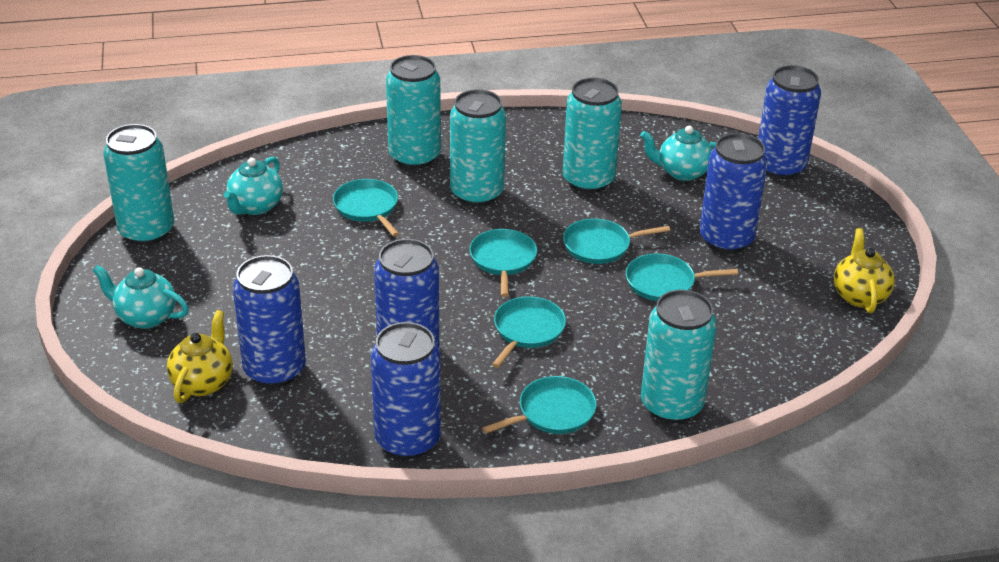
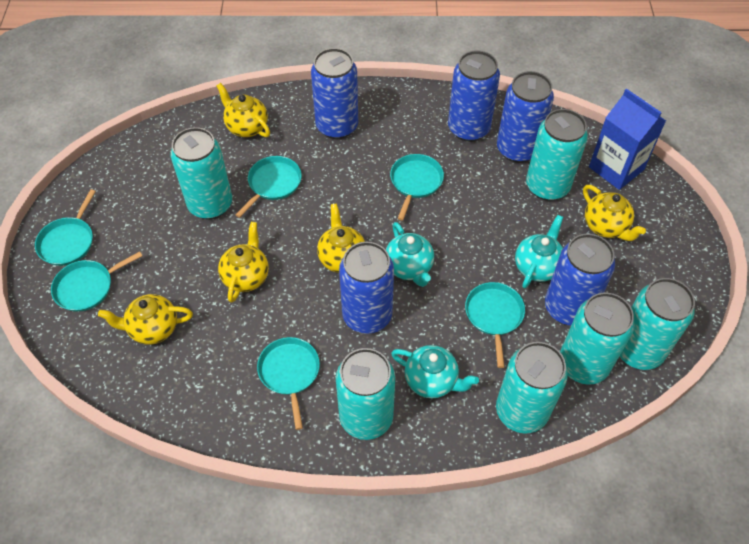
blue carton: 0 -> 1
turquoise can: 5 -> 6
yellow teapot: 2 -> 5

